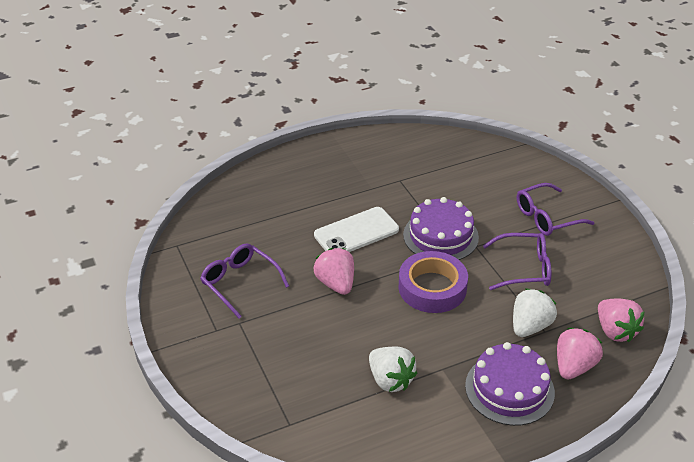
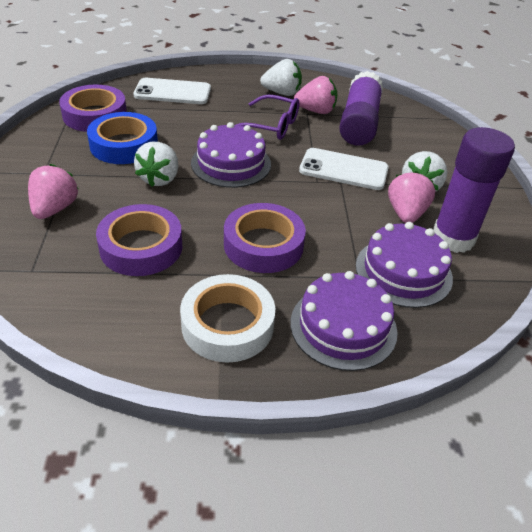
blue tape: 0 -> 1
purple cake: 2 -> 3
purple glasses: 3 -> 1
purple glue stick: 0 -> 2
purple tape: 1 -> 3
white phone: 1 -> 2
white strawberry: 2 -> 3
white tape: 0 -> 1

